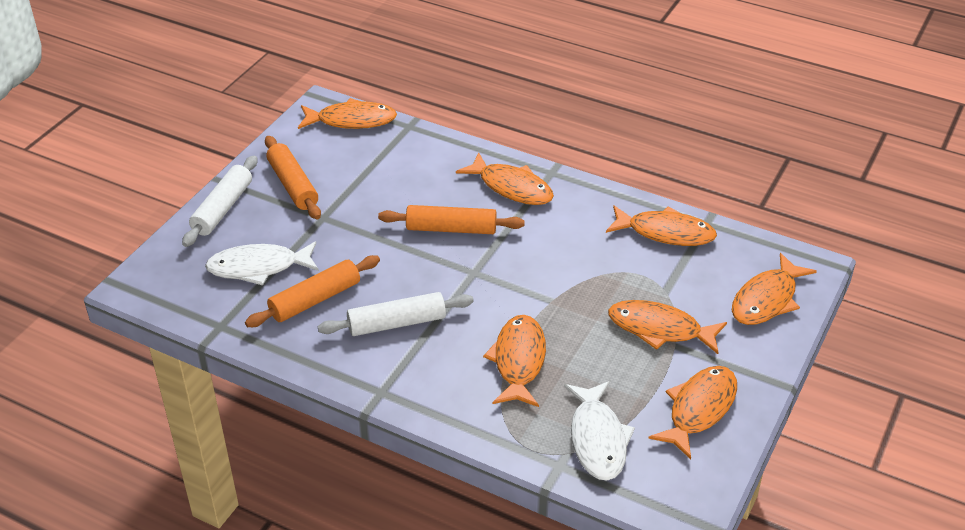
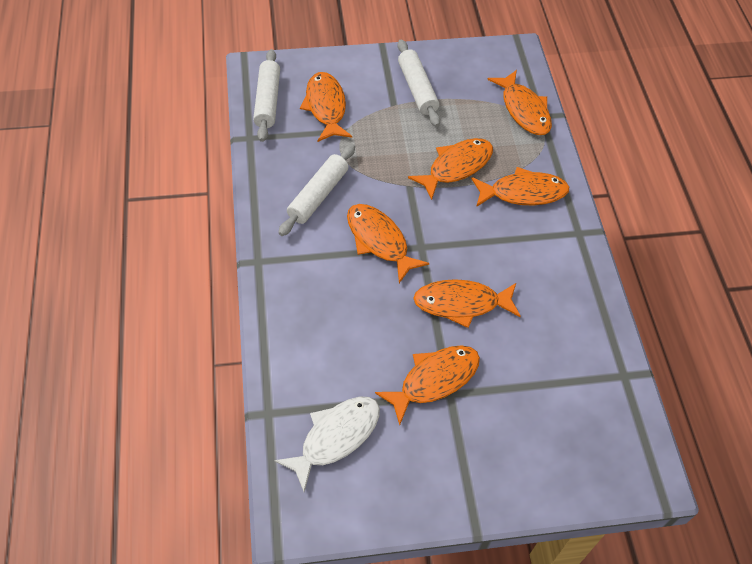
orange rolling pin: 3 -> 0
white fish: 2 -> 1
white rolling pin: 2 -> 3

